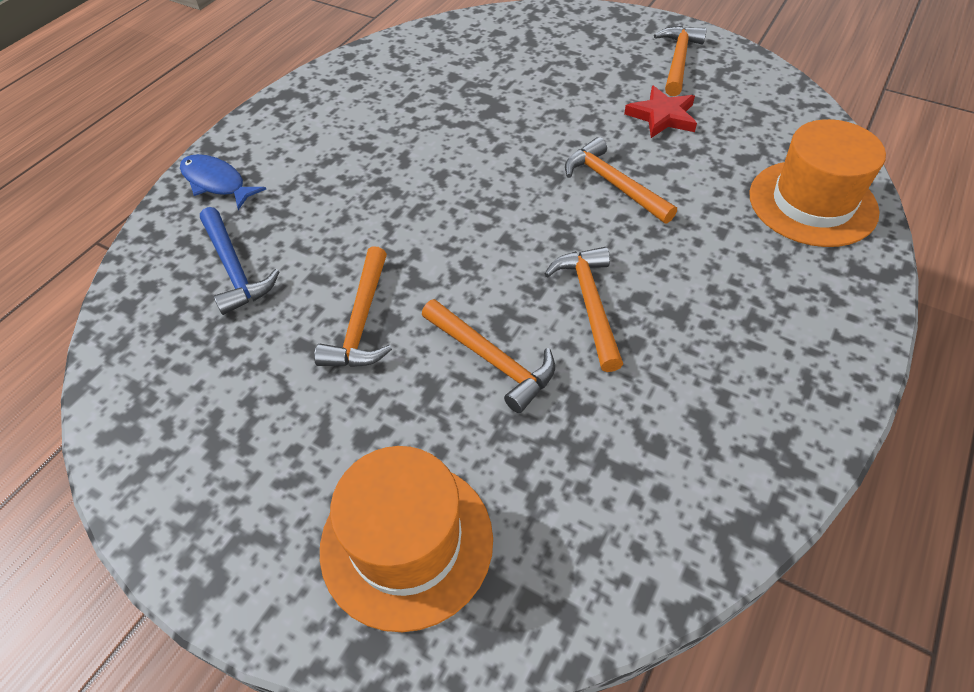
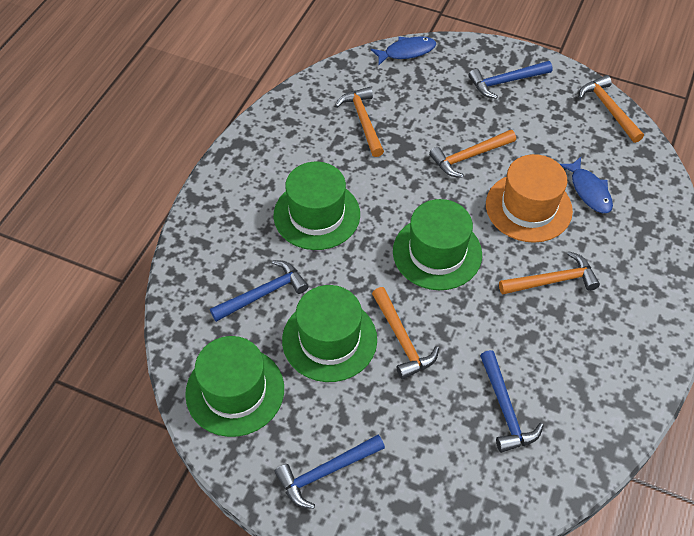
blue fish: 1 -> 2
blue hammer: 1 -> 4
green hat: 0 -> 4
orange hat: 2 -> 1
red star: 1 -> 0

